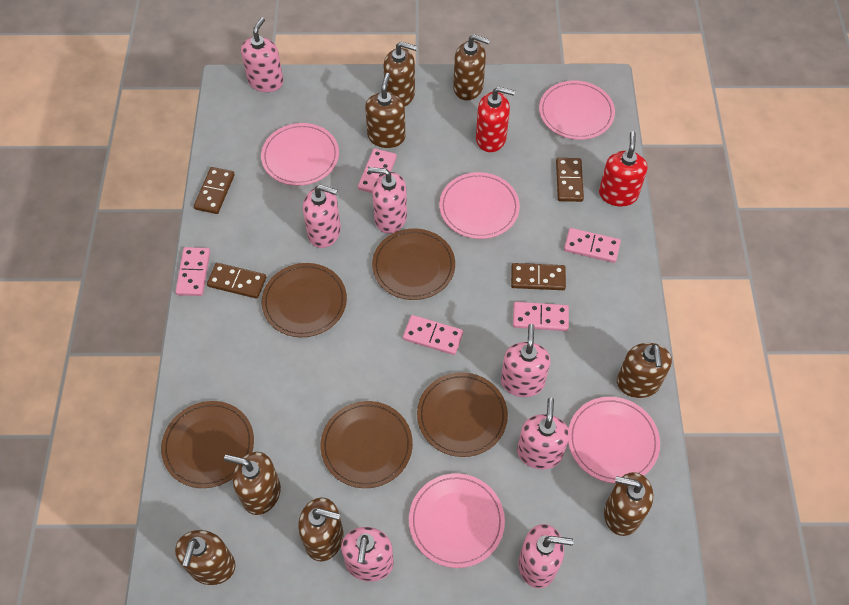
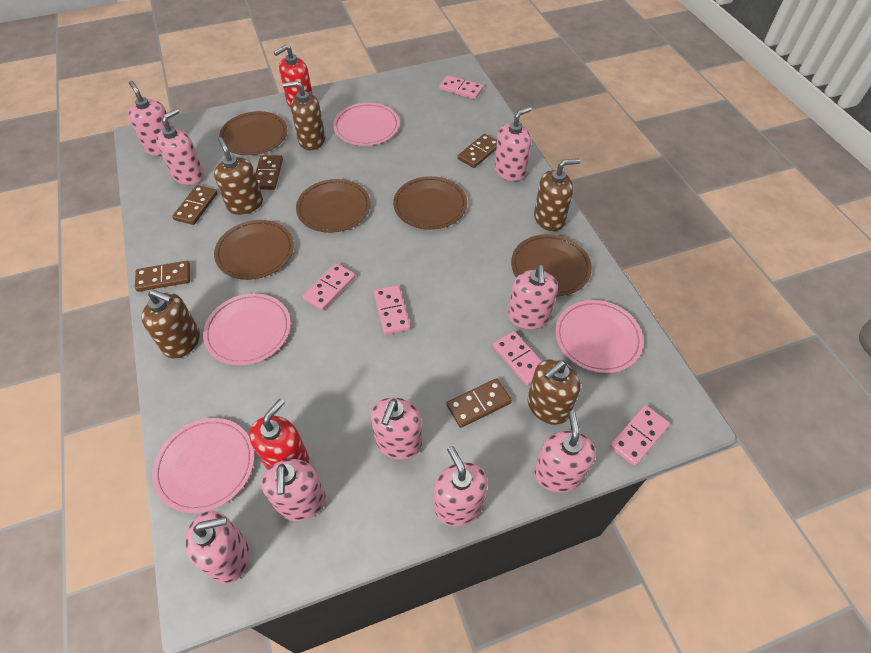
brown domino: 4 -> 5
brown soap dispenser: 8 -> 5
pink plate: 5 -> 4
pink soap dispenser: 7 -> 9

